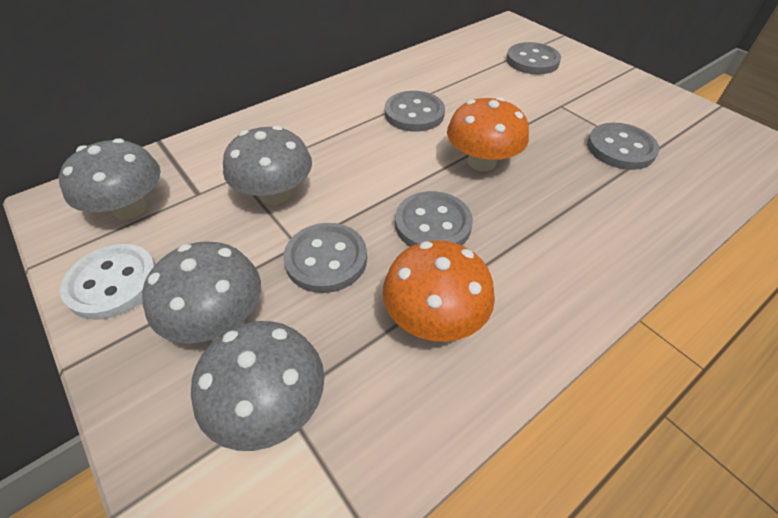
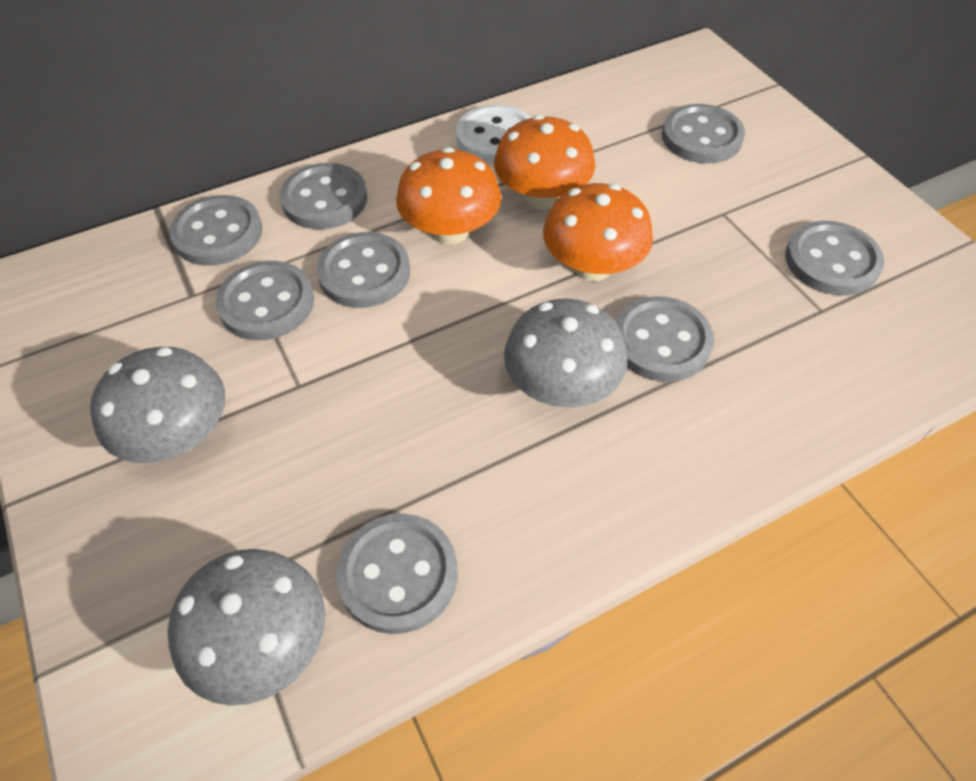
grey button: 5 -> 8
grey mushroom: 4 -> 3
orange mushroom: 2 -> 3

